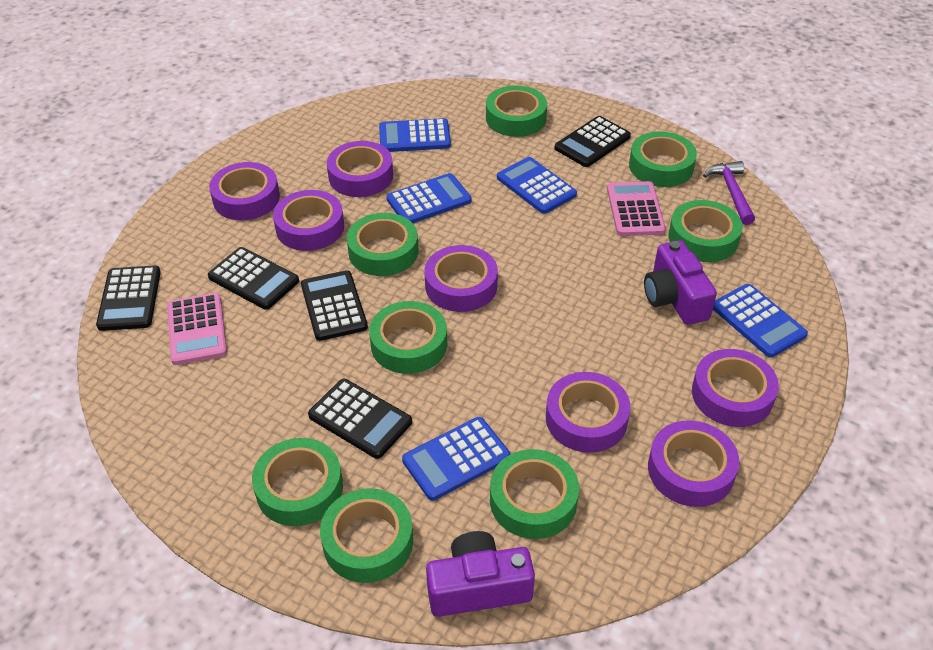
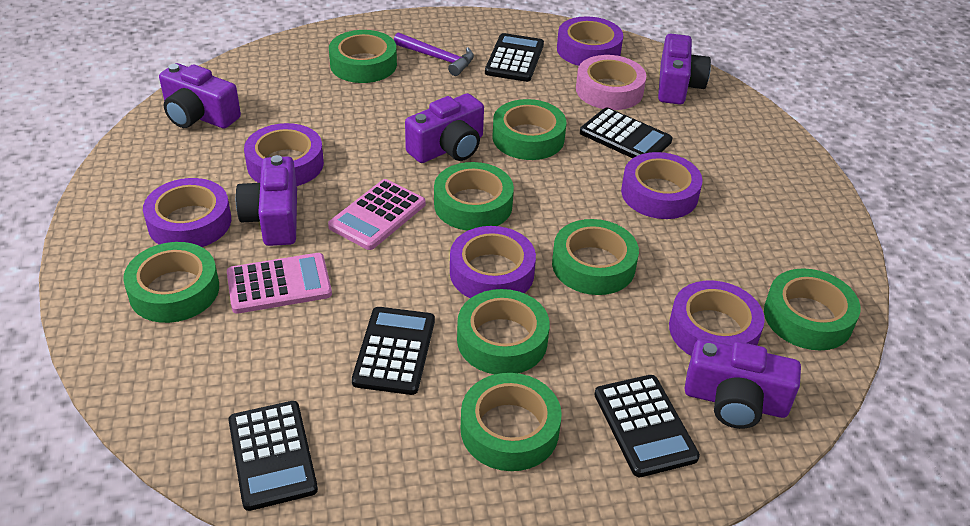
blue calculator: 5 -> 0
pink tape: 0 -> 1
purple camera: 2 -> 5
purple tape: 7 -> 6

